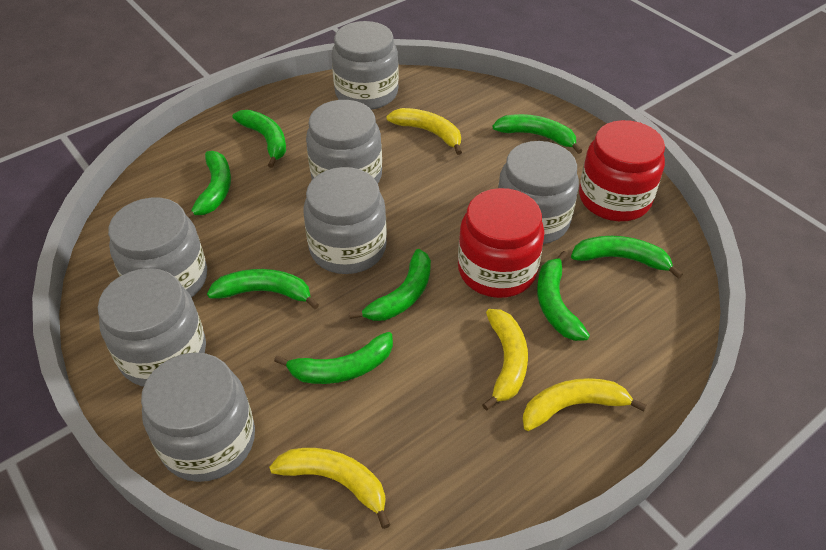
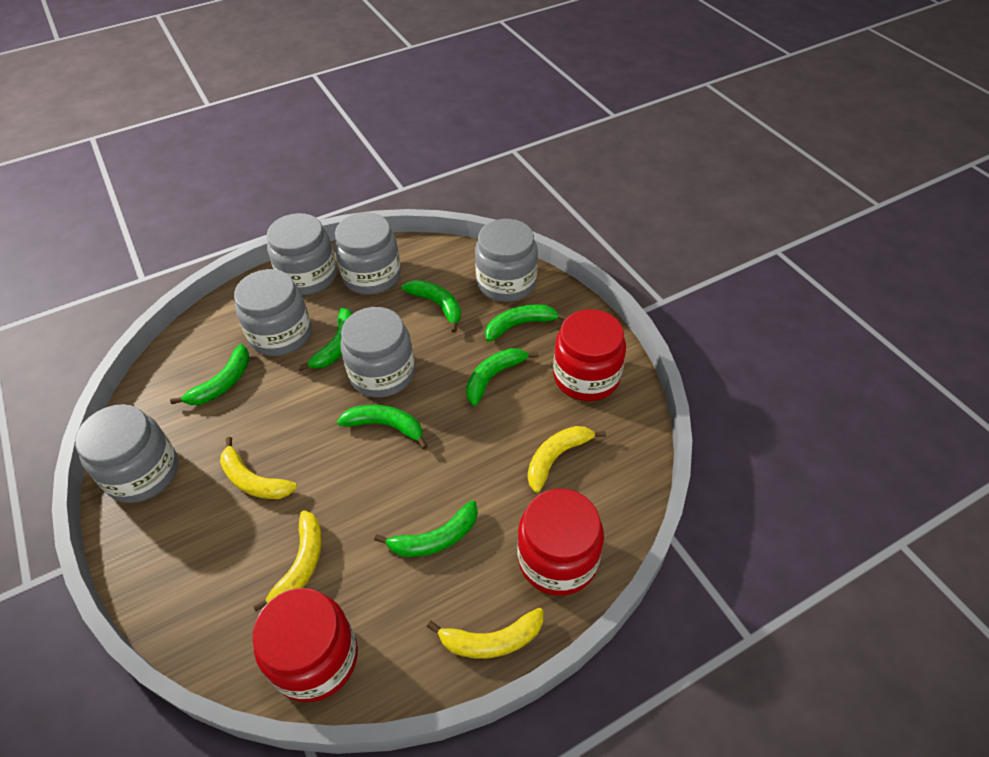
green banana: 8 -> 7
grey jar: 7 -> 6
red jar: 2 -> 3

